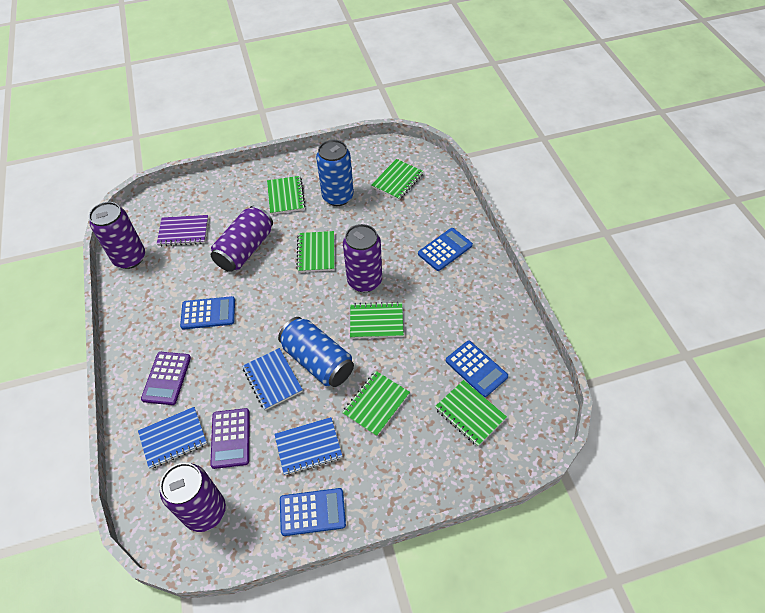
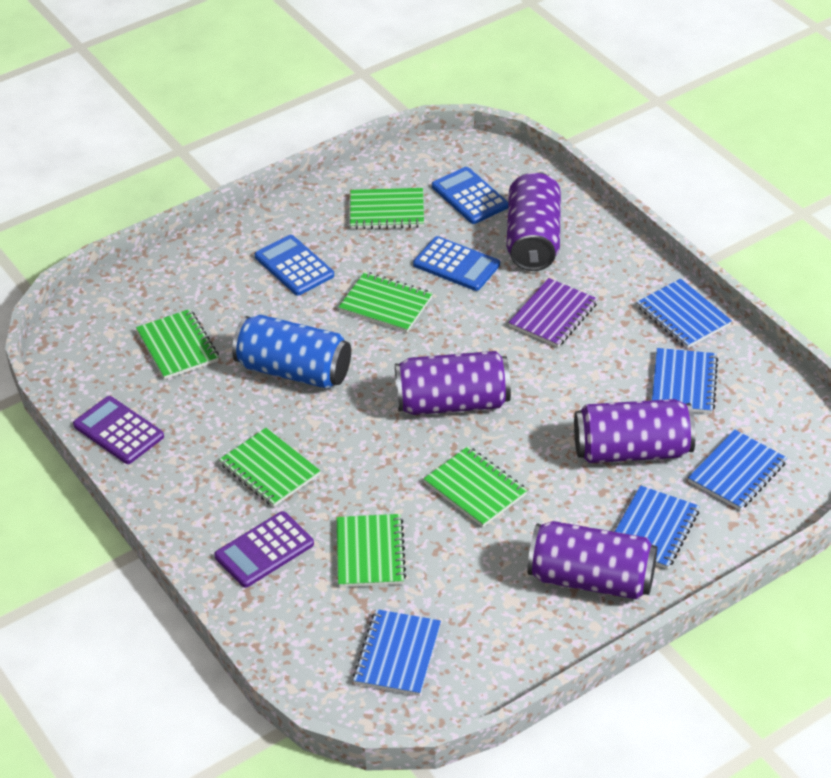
blue calculator: 4 -> 3
blue can: 2 -> 1
blue notebook: 3 -> 5

